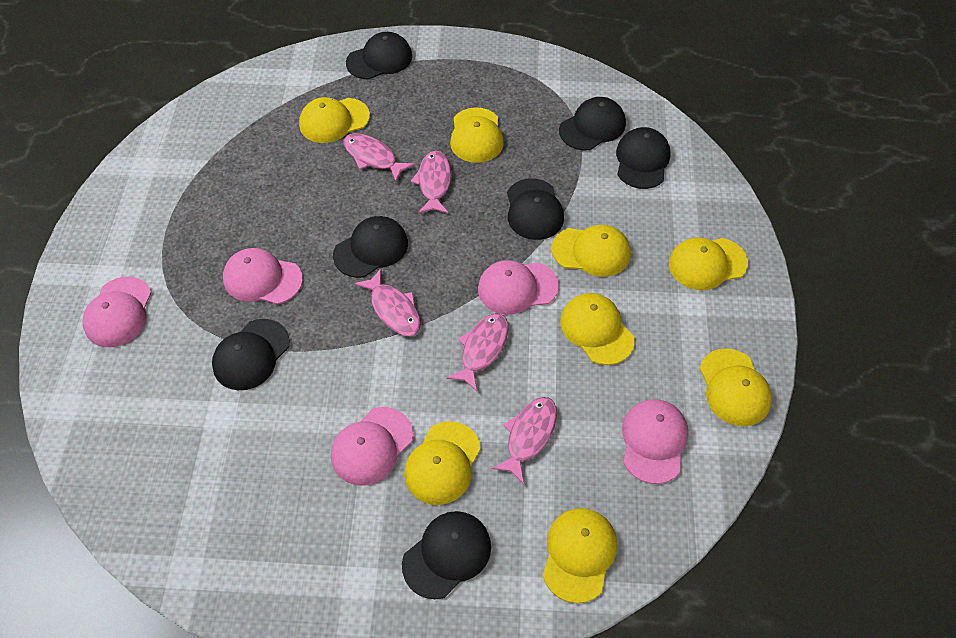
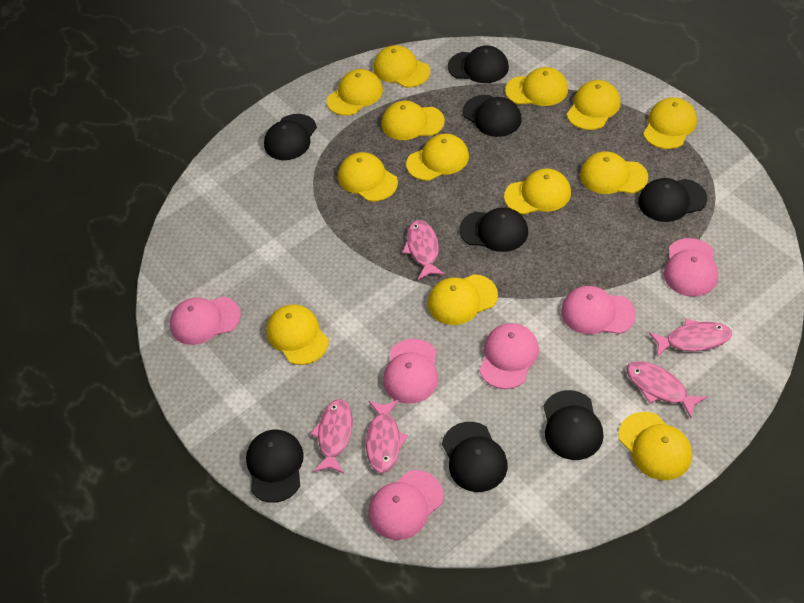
black cap: 7 -> 8
pink cap: 5 -> 6
yellow cap: 8 -> 13

